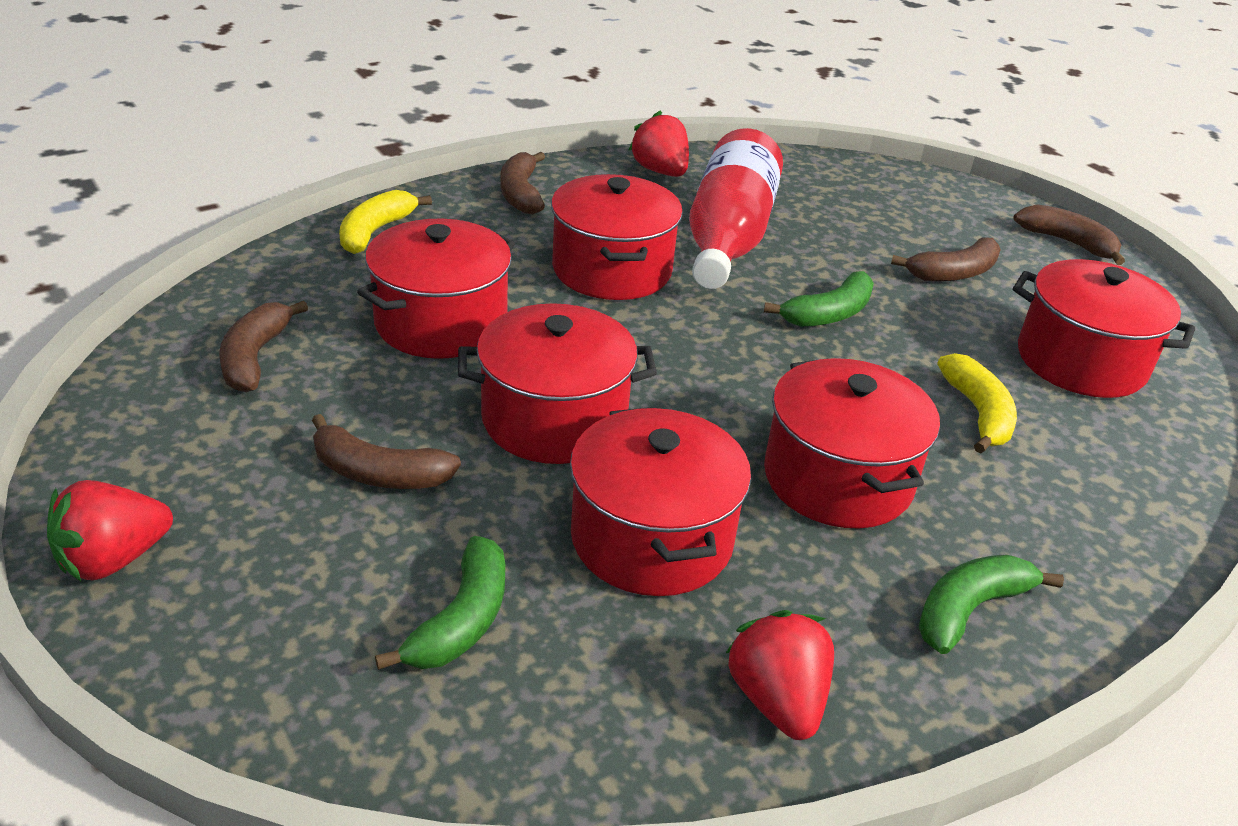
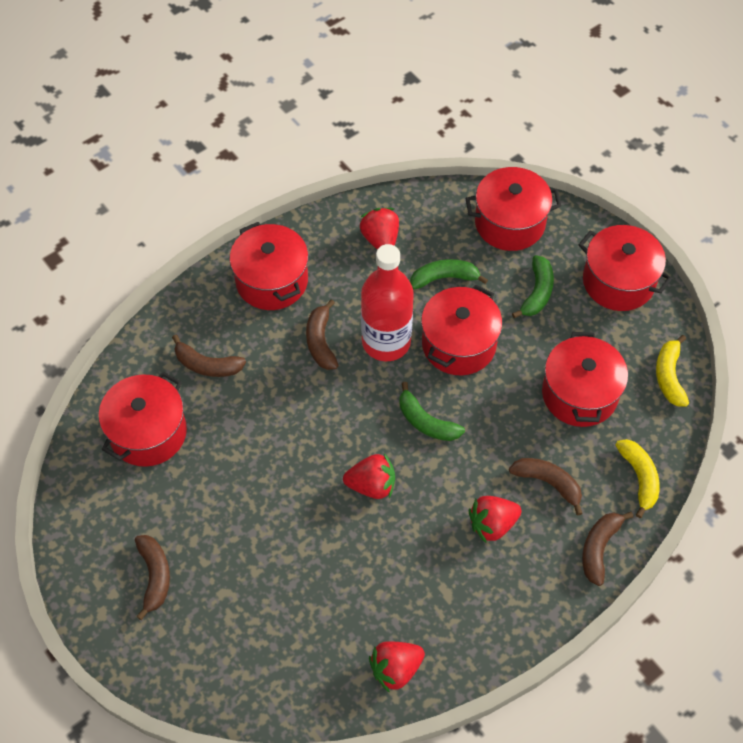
red strawberry: 3 -> 4

